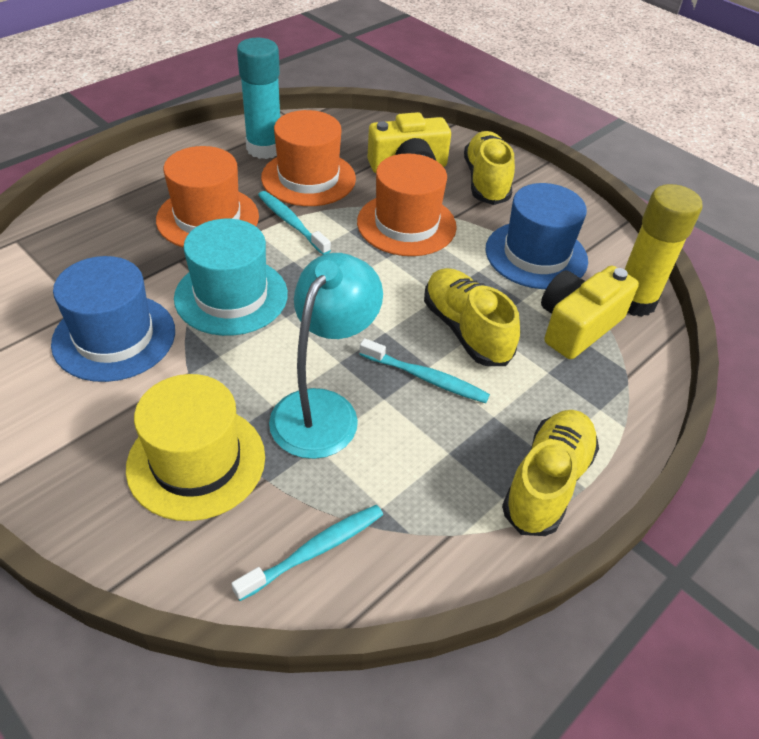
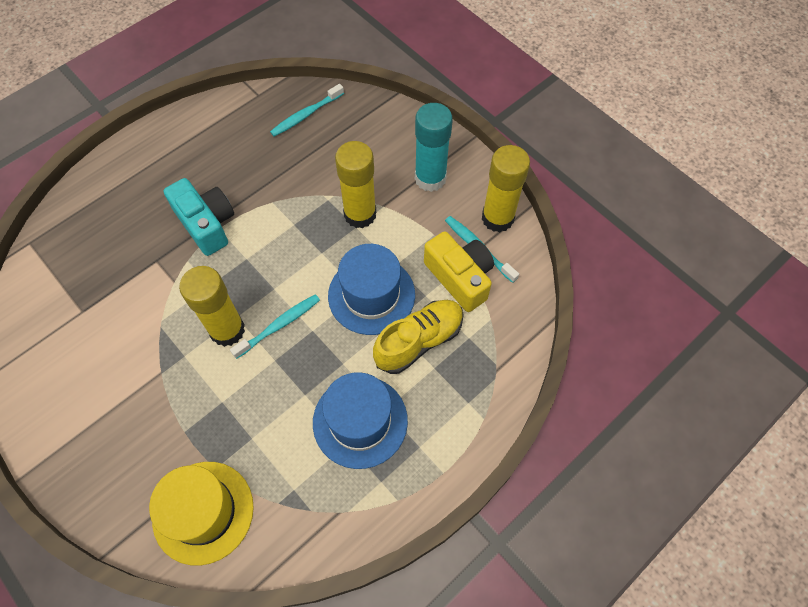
orange hat: 3 -> 0
turquoise camera: 0 -> 1
turquoise hat: 1 -> 0
turquoise lamp: 1 -> 0
yellow camera: 2 -> 1
yellow glue stick: 1 -> 3
yellow shoe: 3 -> 1

